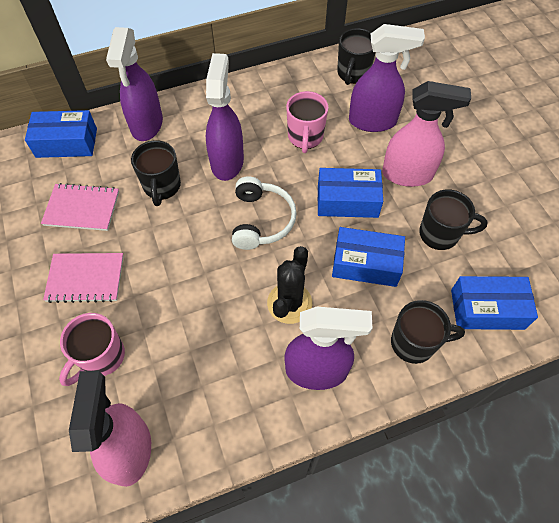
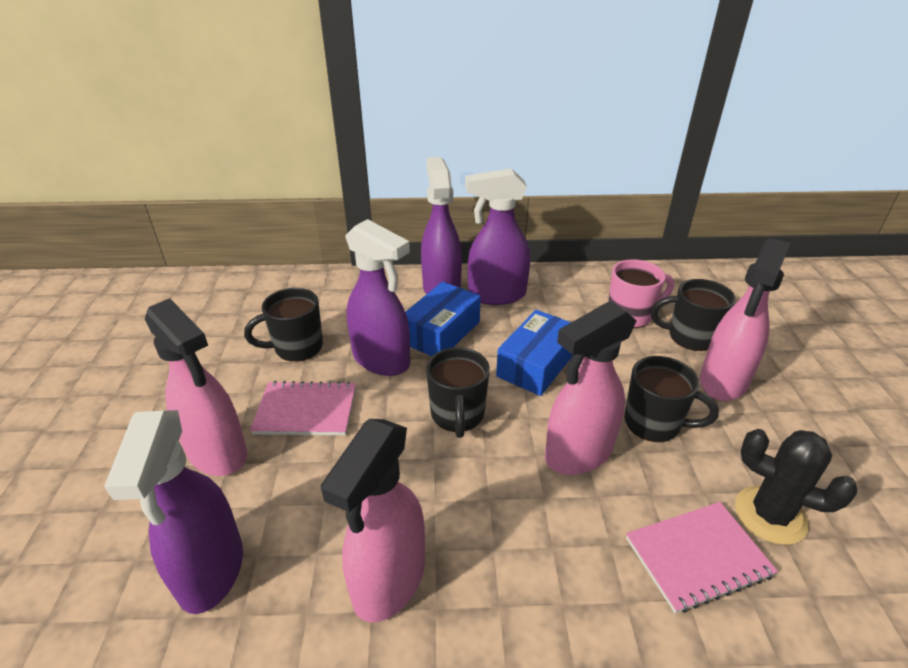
blue box: 4 -> 2
pink mug: 2 -> 1
pink spray bottle: 2 -> 4
white headphones: 1 -> 0

